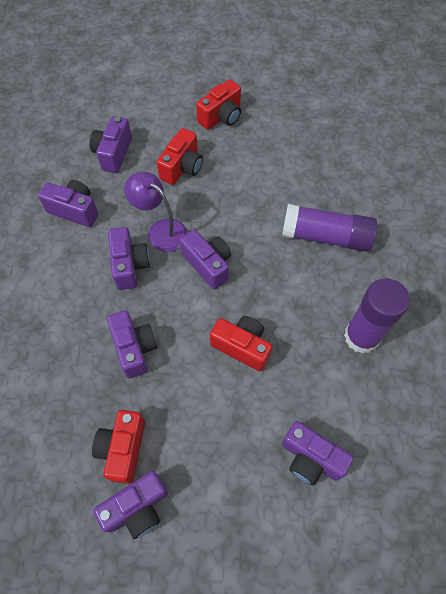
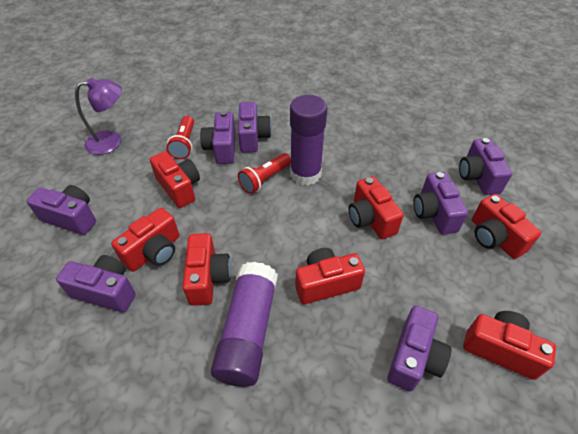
red camera: 4 -> 7
red flashlight: 0 -> 2

